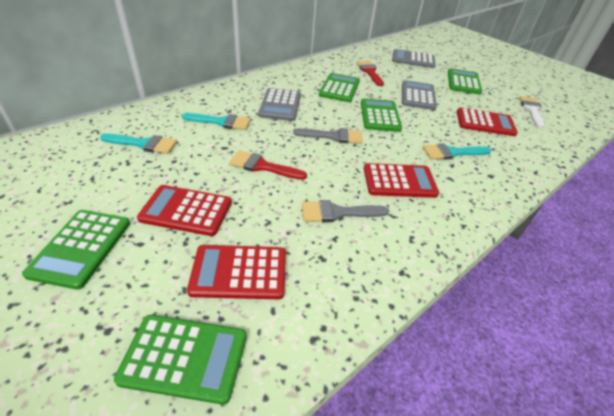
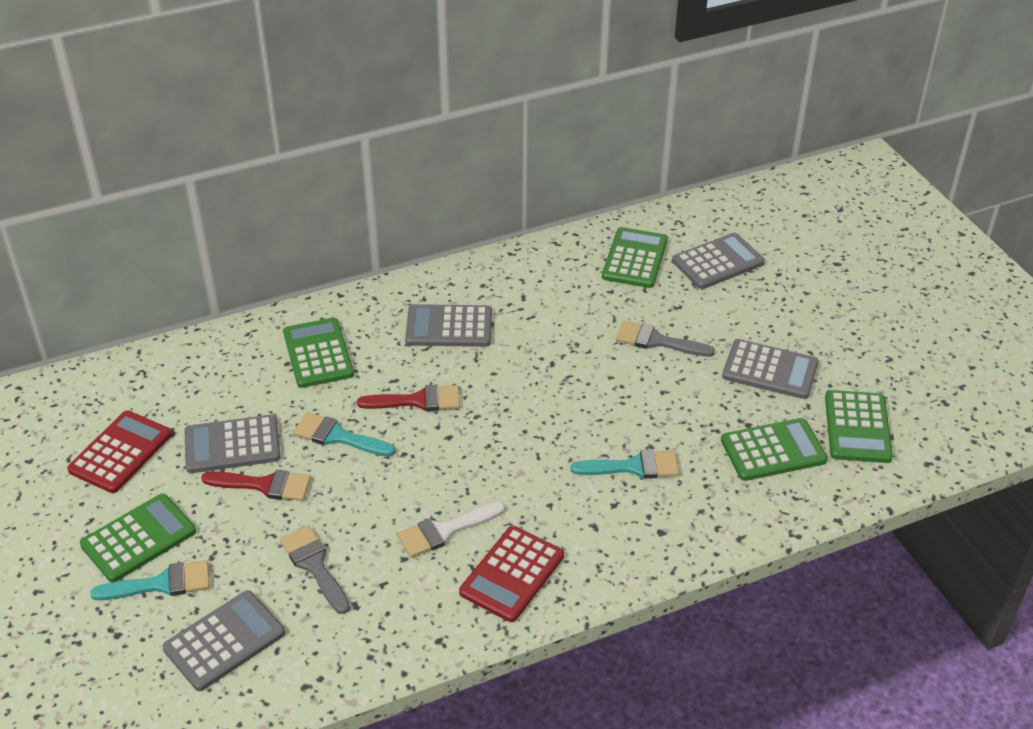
grey calculator: 3 -> 5
red calculator: 4 -> 2

